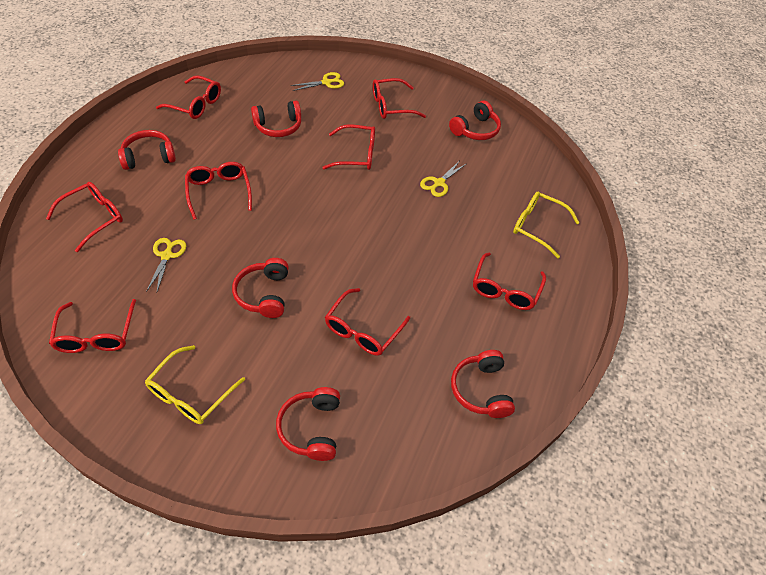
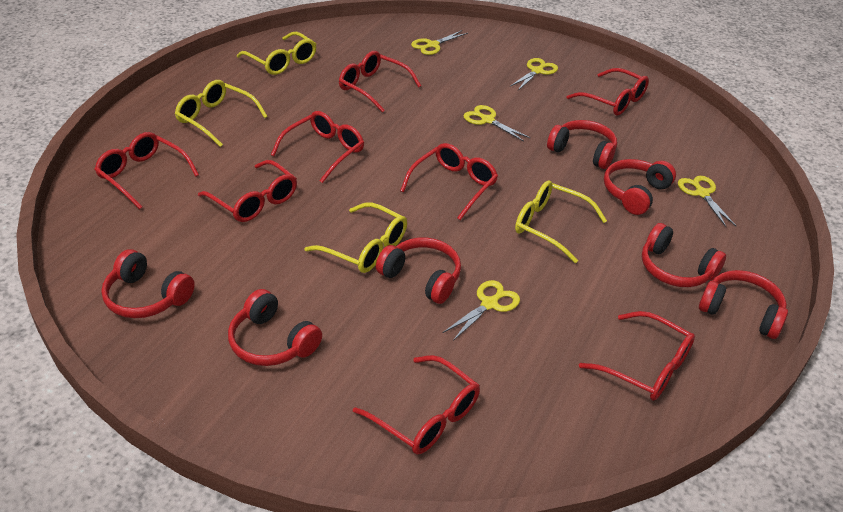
red headphones: 6 -> 7
yellow glasses: 2 -> 4
yellow scissors: 3 -> 5

